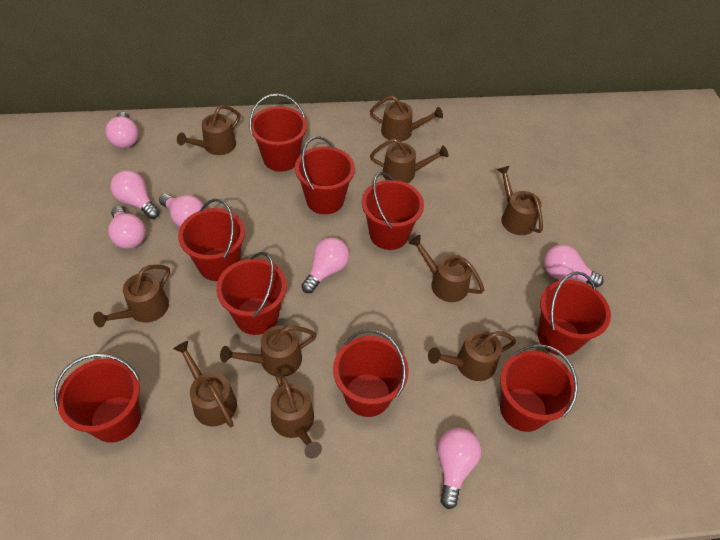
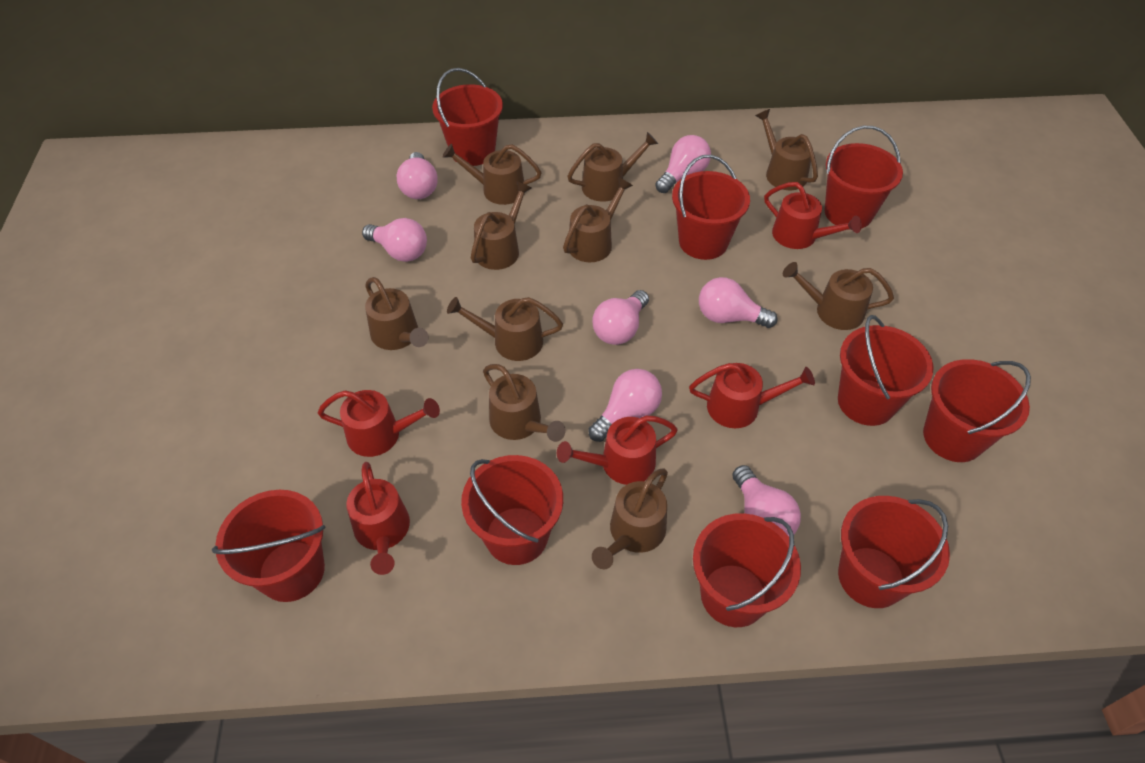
red watering can: 0 -> 5

